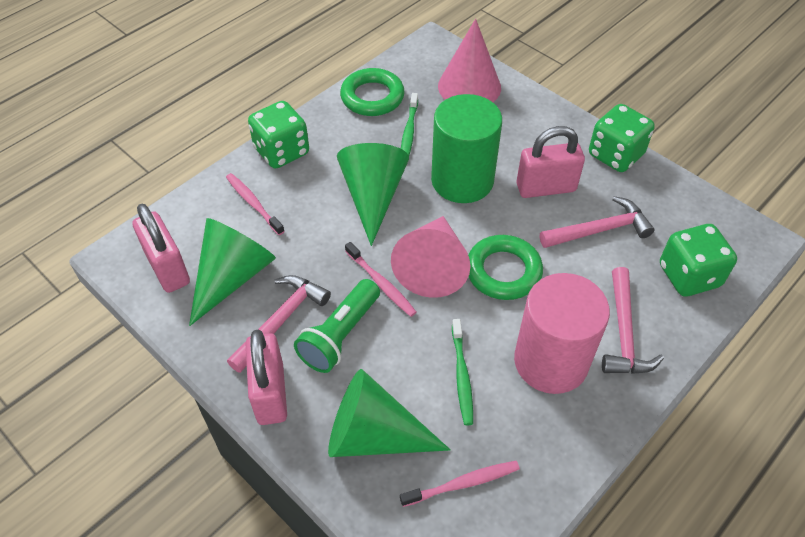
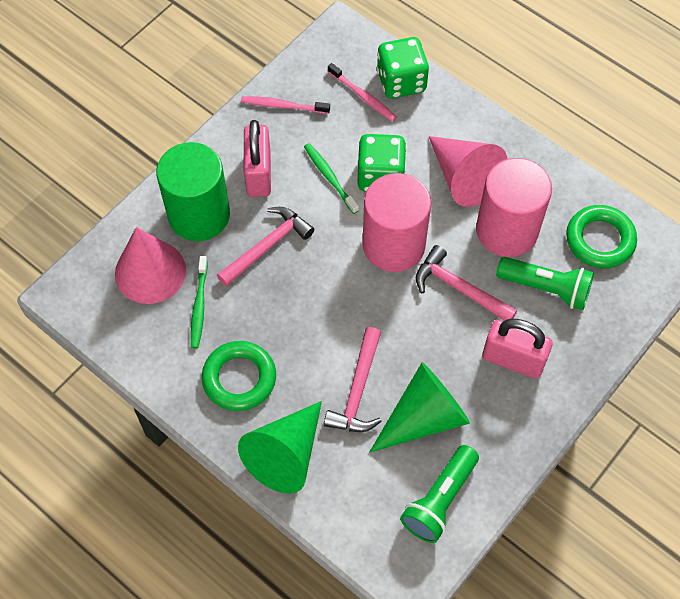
green cone: 3 -> 2
green dice: 3 -> 2
green flashlight: 1 -> 2
pink cylinder: 1 -> 2
pink padlock: 3 -> 2
pink toothbrush: 3 -> 2

